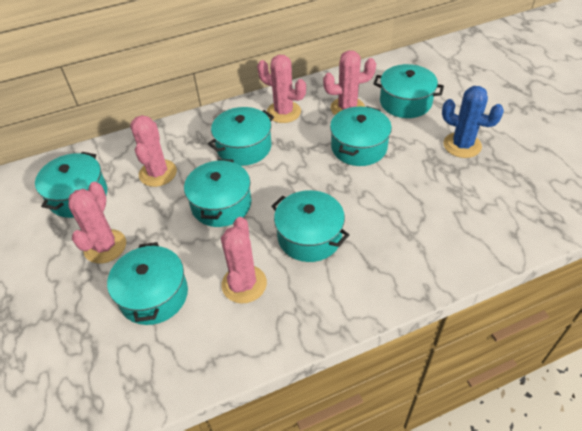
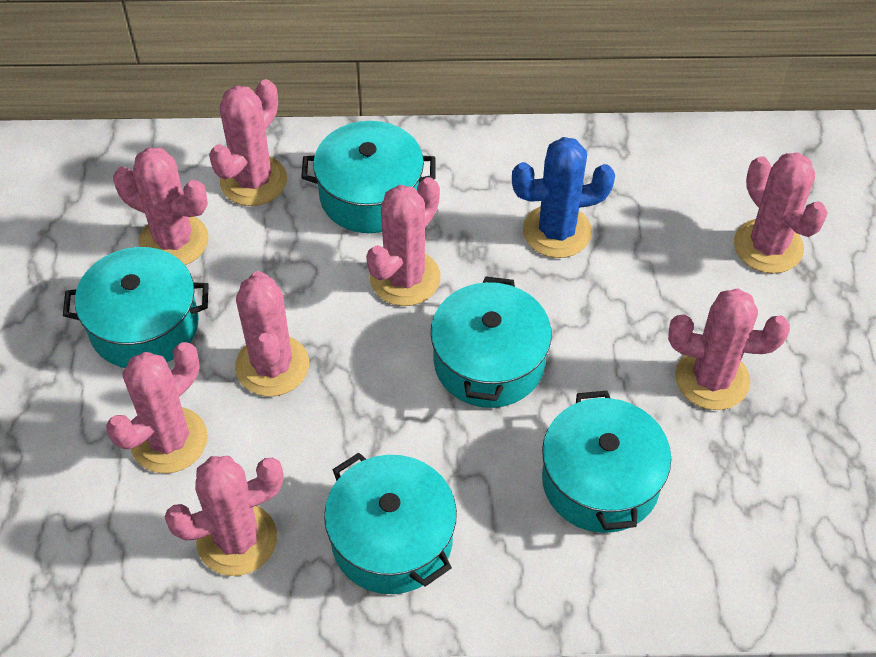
pink cactus: 5 -> 8
turquoise pot: 7 -> 5

